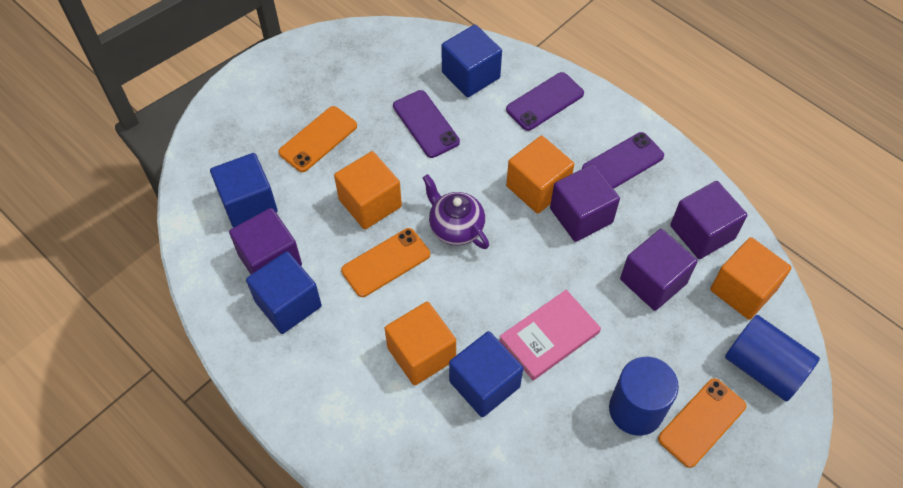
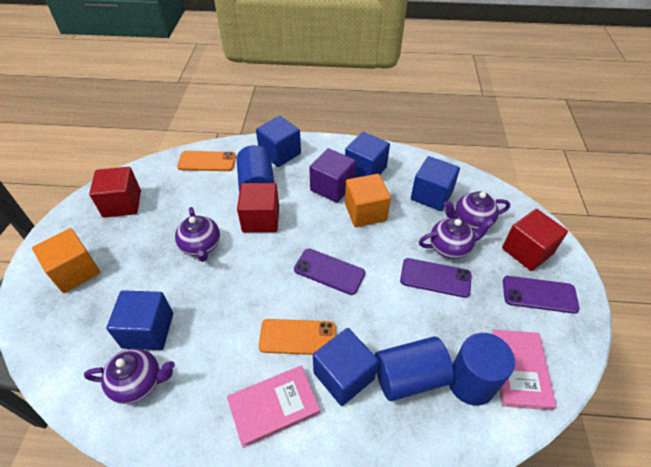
blue cube: 4 -> 5
blue cylinder: 2 -> 3
orange cube: 4 -> 2
orange phone: 3 -> 2
pink book: 1 -> 2
purple cube: 4 -> 1
purple teapot: 1 -> 4
red cube: 0 -> 3

